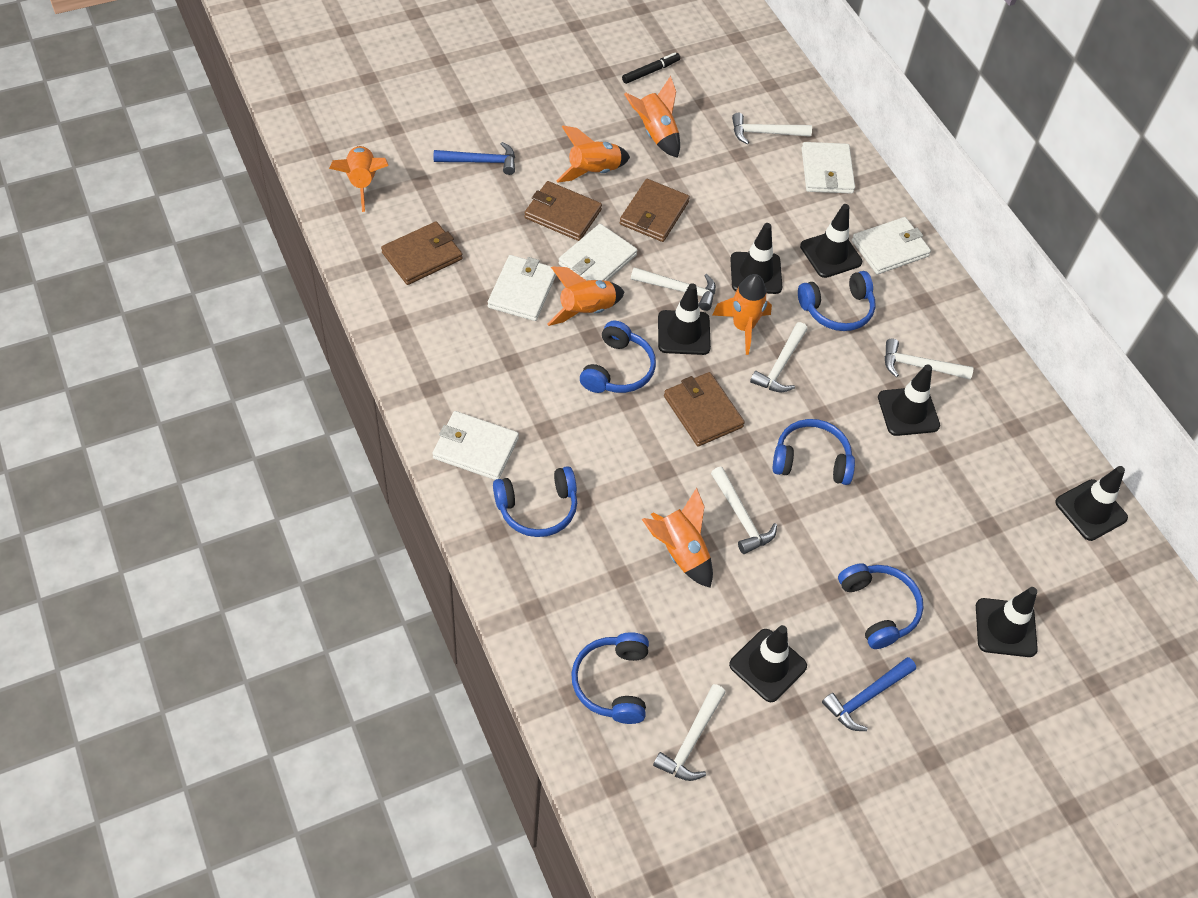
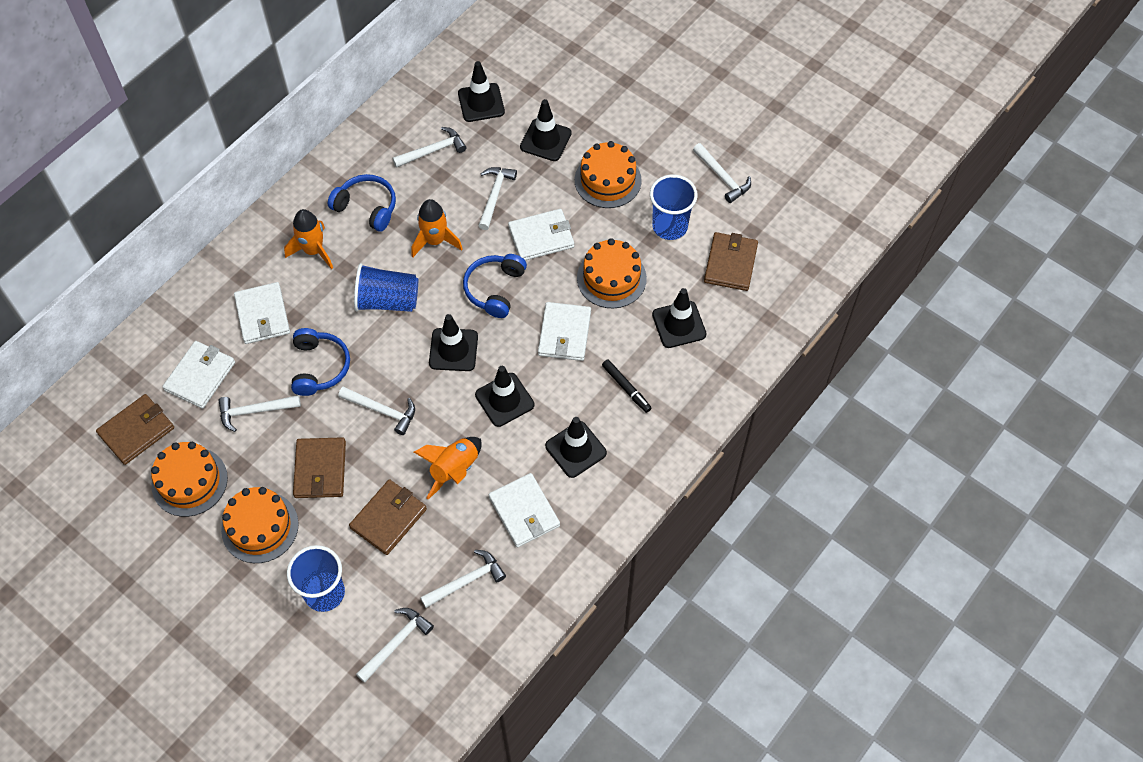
black traffic cone: 7 -> 6
blue cup: 0 -> 3
blue hammer: 2 -> 0
blue headphones: 6 -> 3
orange cake: 0 -> 4
orange rocket: 6 -> 3
white hammer: 6 -> 7

